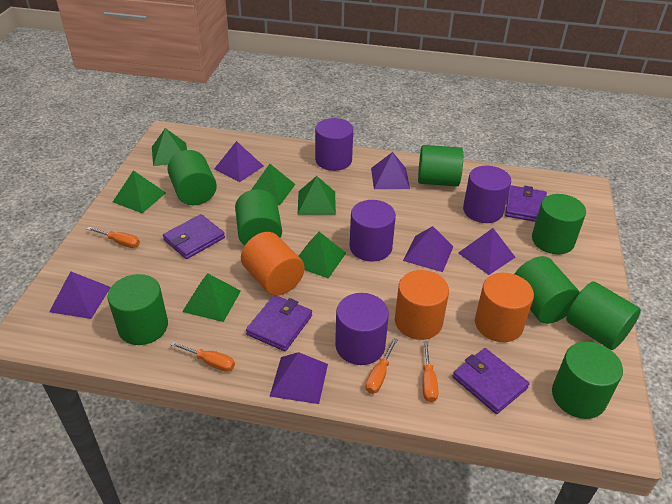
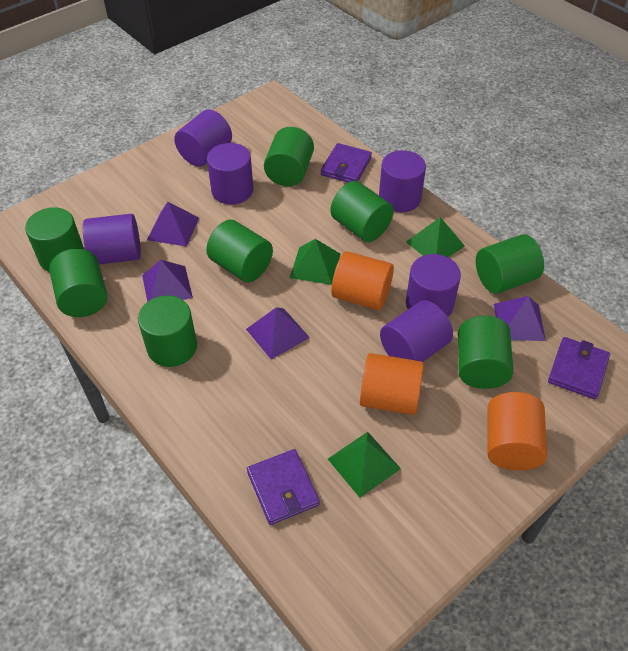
green pyramid: 6 -> 3
orange screwdriver: 4 -> 0
purple cylinder: 4 -> 6
purple pyramid: 6 -> 4
purple wallet: 4 -> 3

